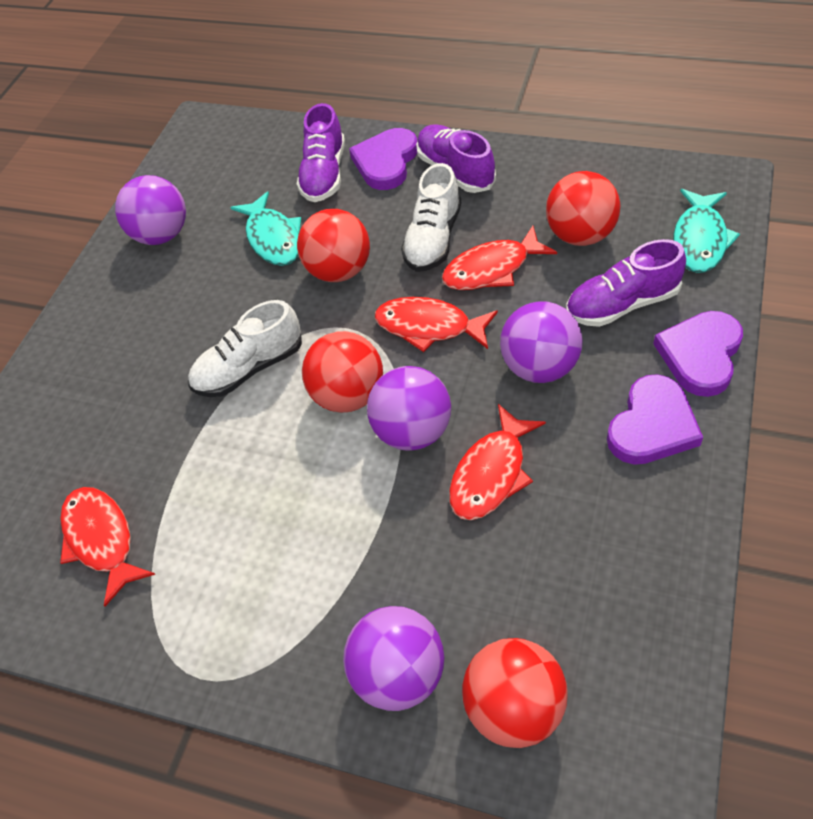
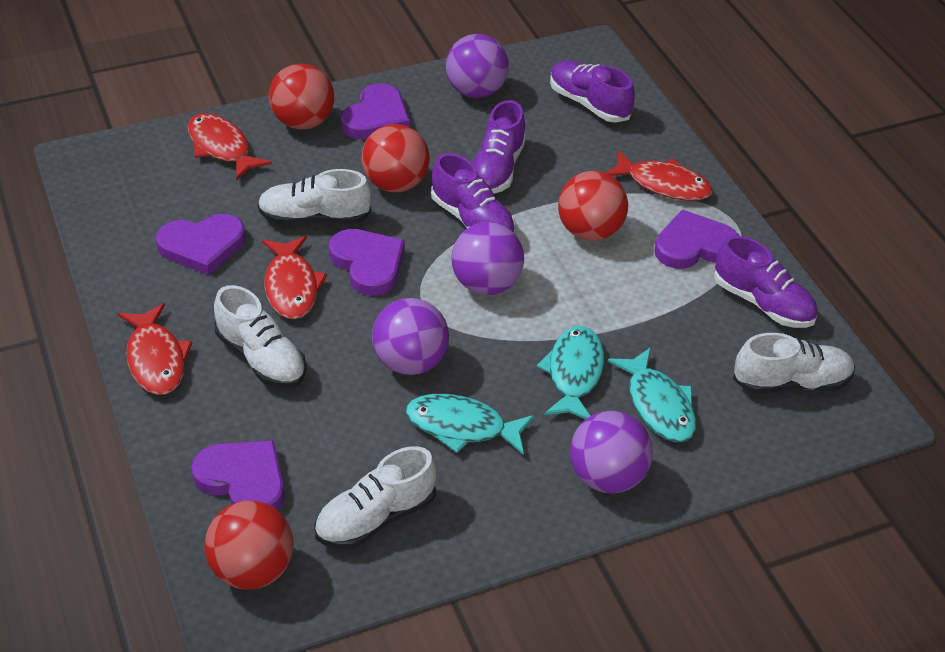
purple heart: 3 -> 5
purple shoe: 3 -> 4
turquoise fish: 2 -> 3
white shoe: 2 -> 4

